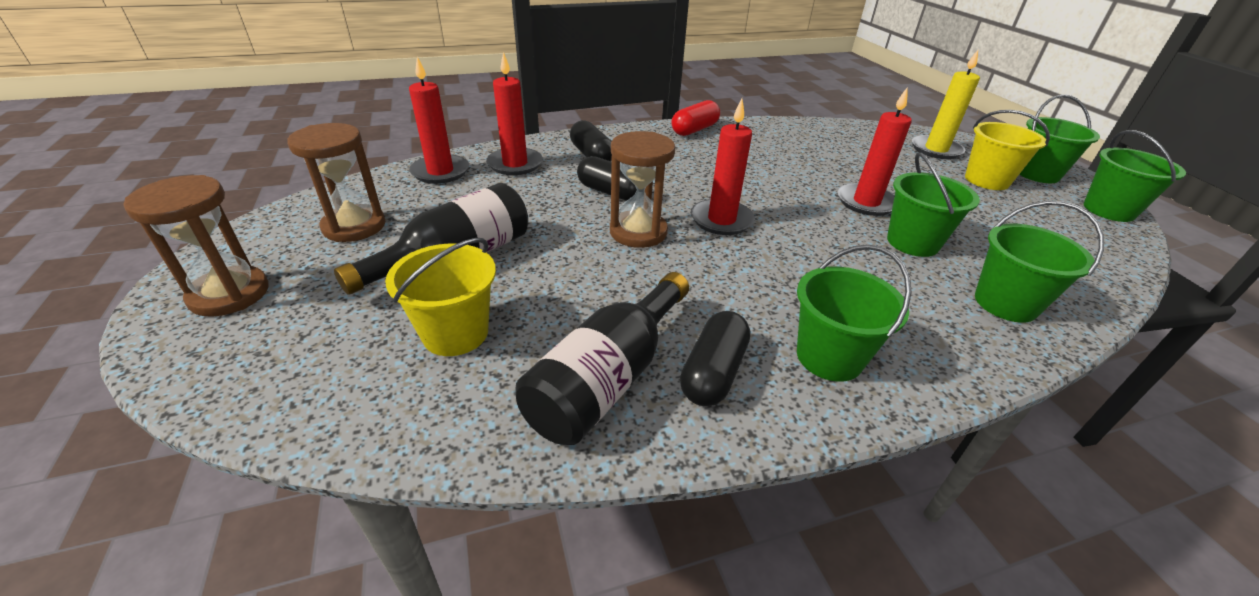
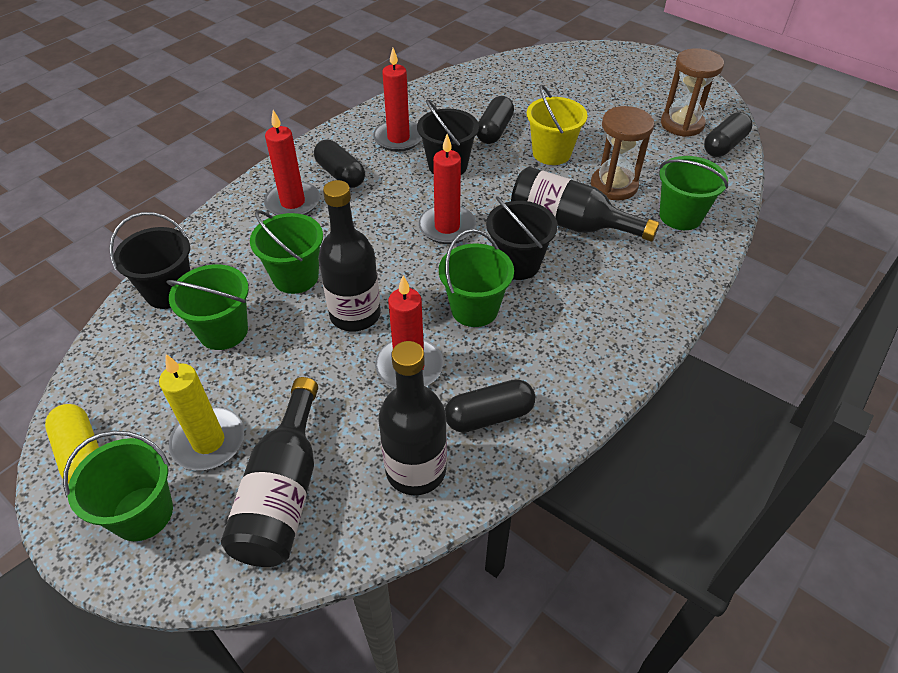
black bottle: 2 -> 4
black bucket: 0 -> 3
black capsule: 3 -> 4
brown hourglass: 3 -> 2
red capsule: 1 -> 0
yellow bucket: 2 -> 1
yellow capsule: 0 -> 1

